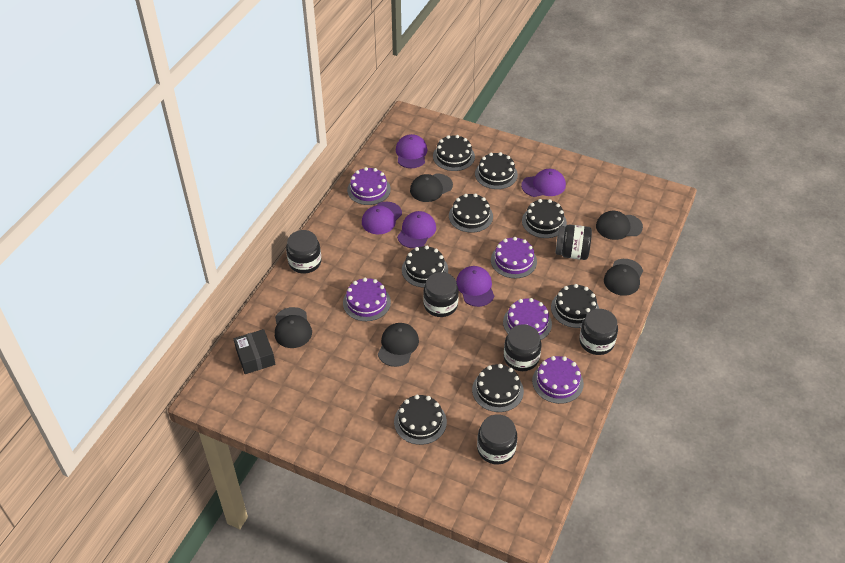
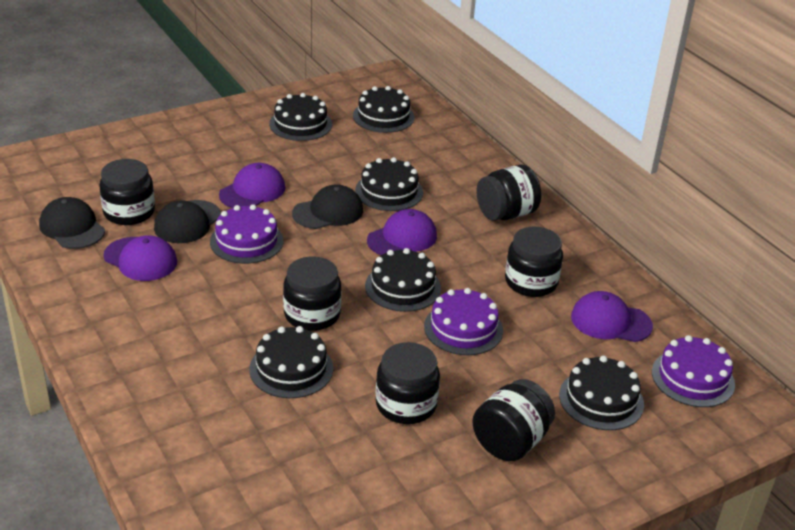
black box: 1 -> 0
black cake: 8 -> 6
black cap: 5 -> 3
purple cake: 5 -> 3
purple cap: 5 -> 4

